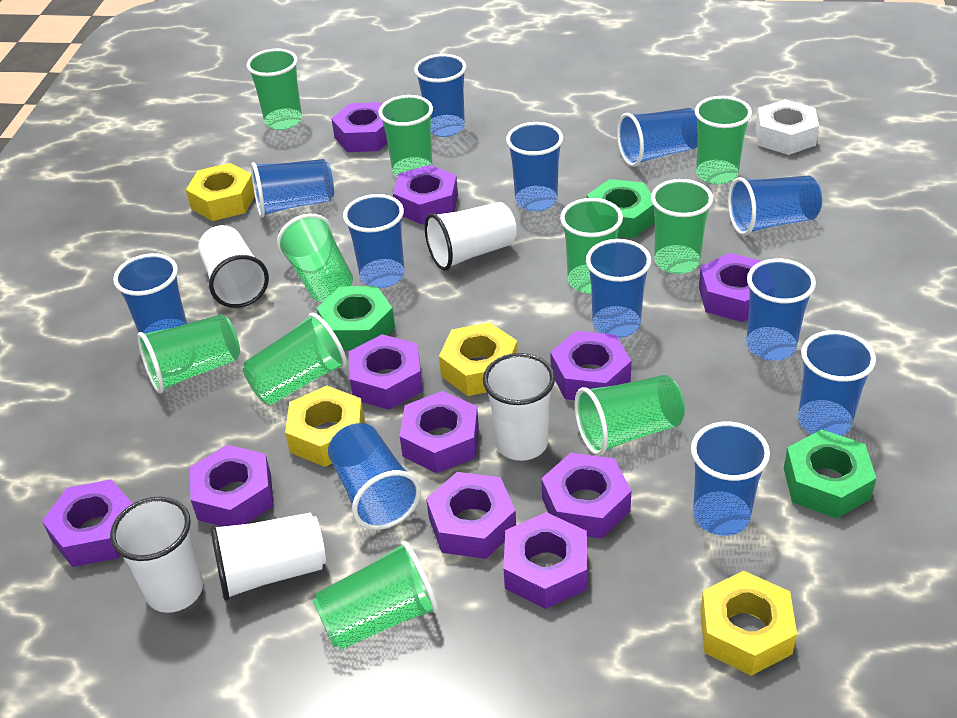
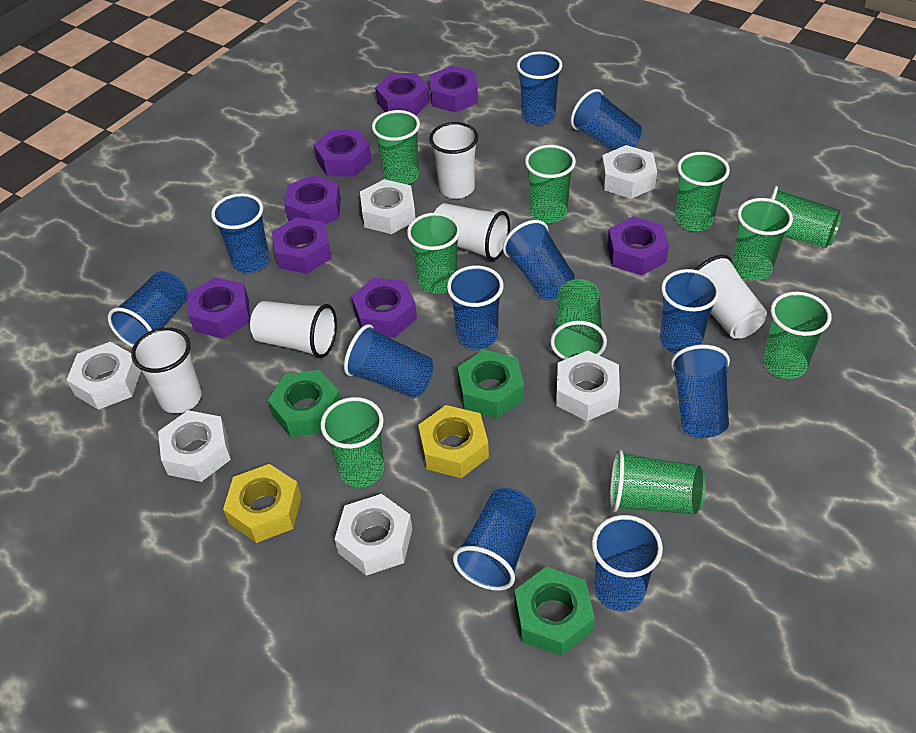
blue cup: 12 -> 11
purple nut: 11 -> 8
white nut: 1 -> 6
yellow nut: 4 -> 2

